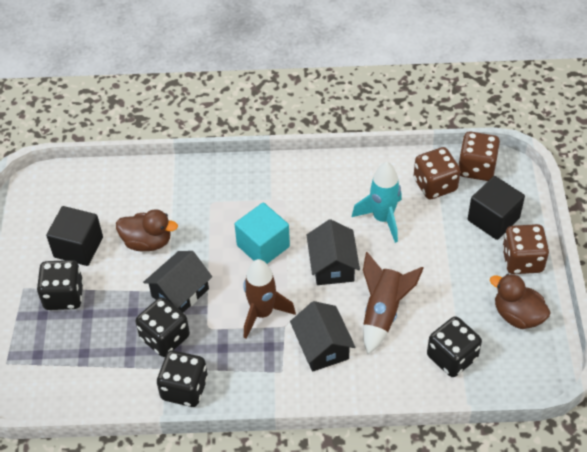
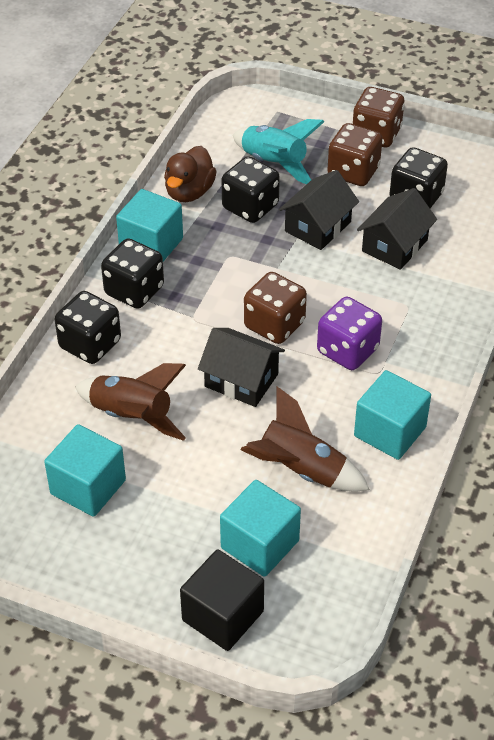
black cube: 2 -> 1
brown duck: 2 -> 1
purple dice: 0 -> 1
turquoise cube: 1 -> 4

